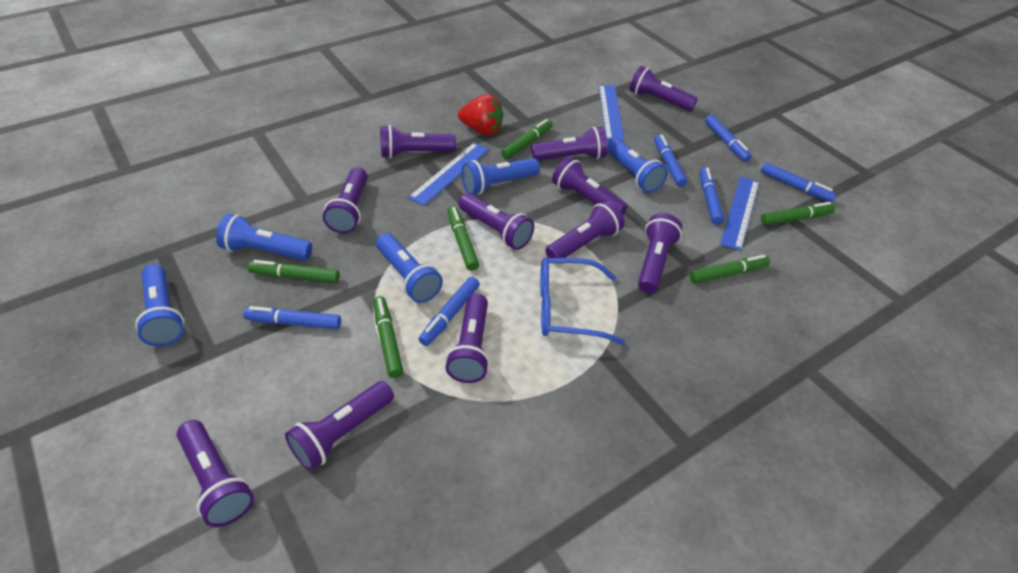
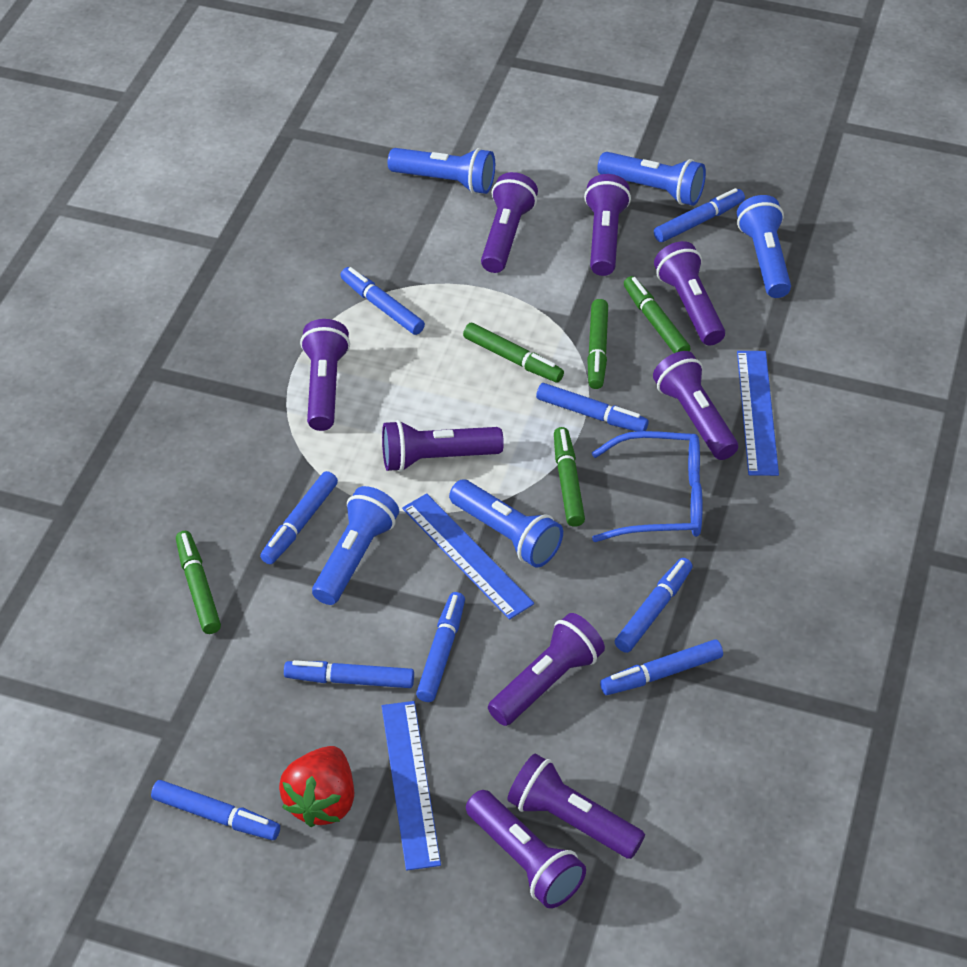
blue marker: 6 -> 9
green marker: 6 -> 5
purple flashlight: 11 -> 9

